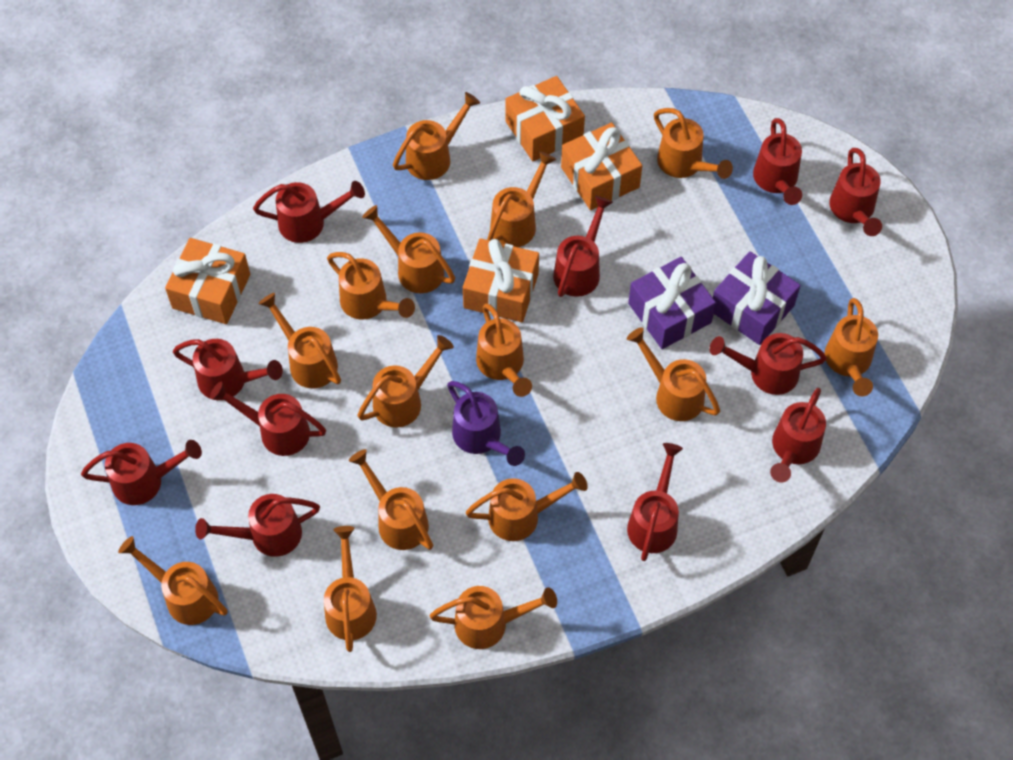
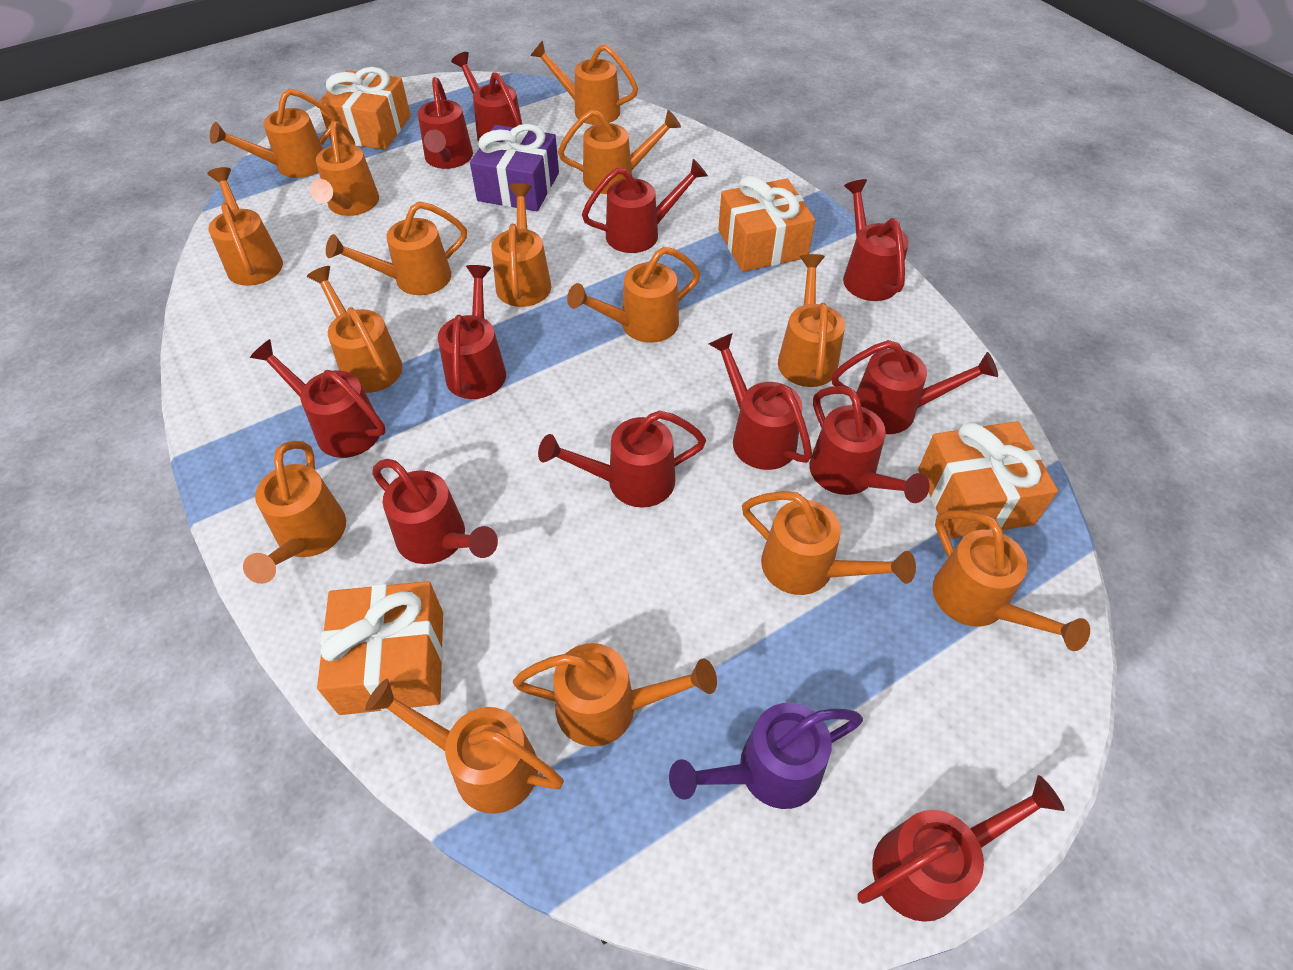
purple gift: 2 -> 1
red watering can: 11 -> 12

